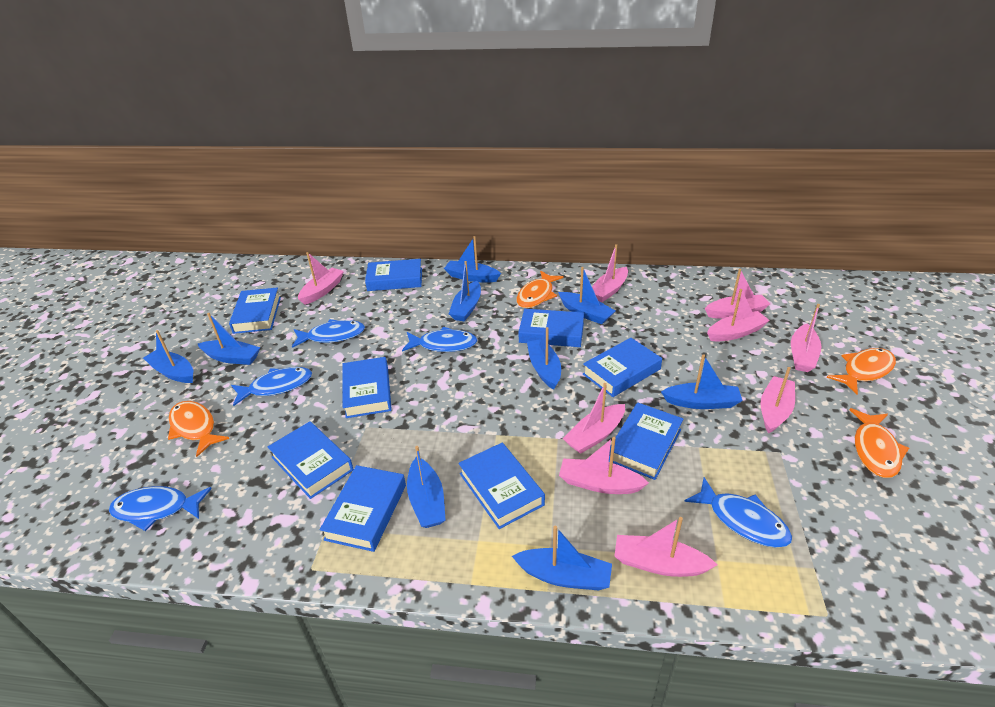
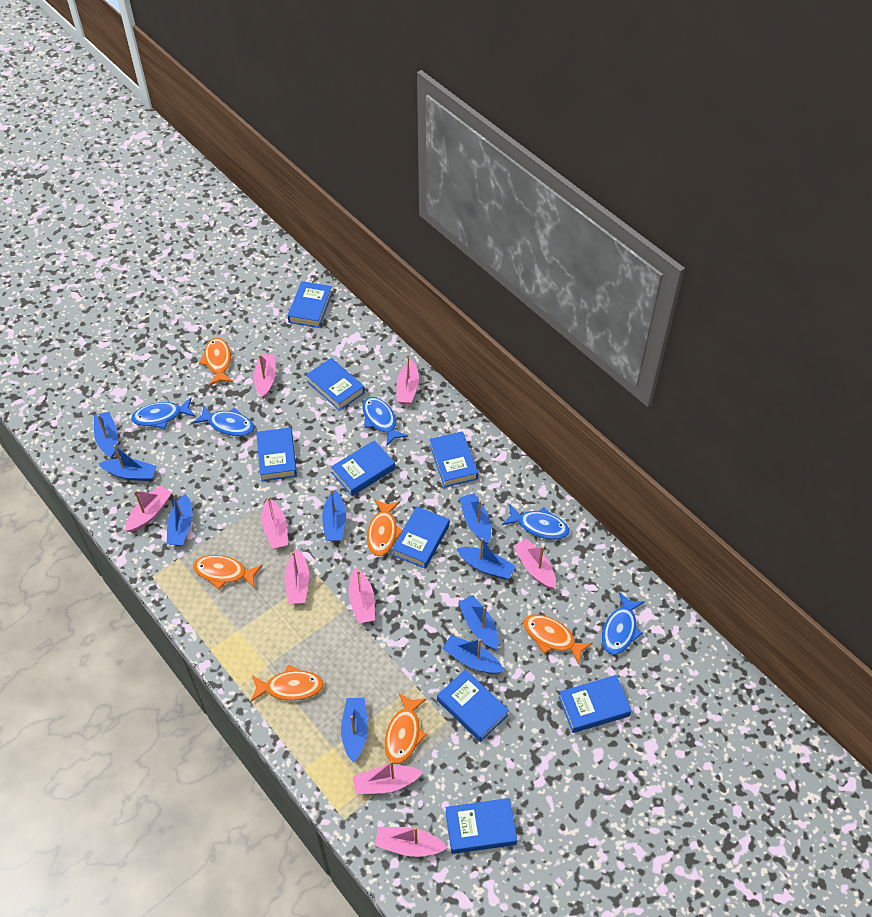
orange fish: 4 -> 6

